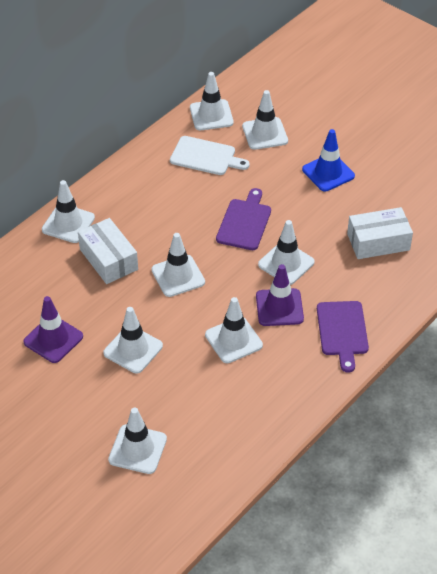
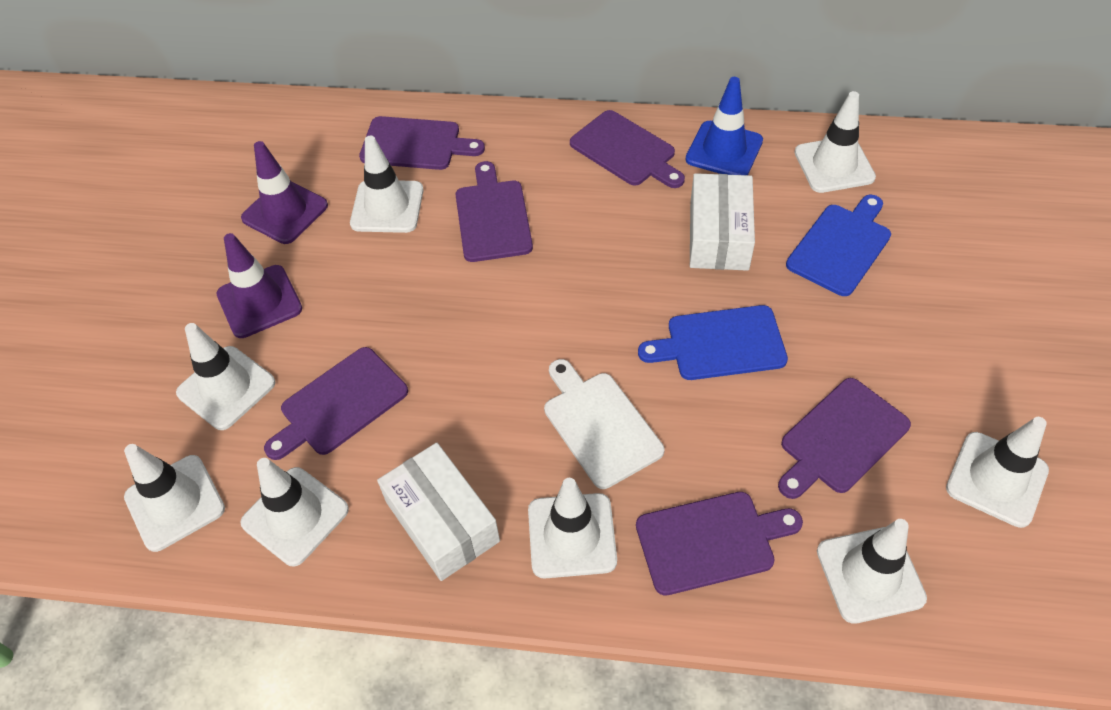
blue cutting board: 0 -> 2
purple cutting board: 2 -> 6

